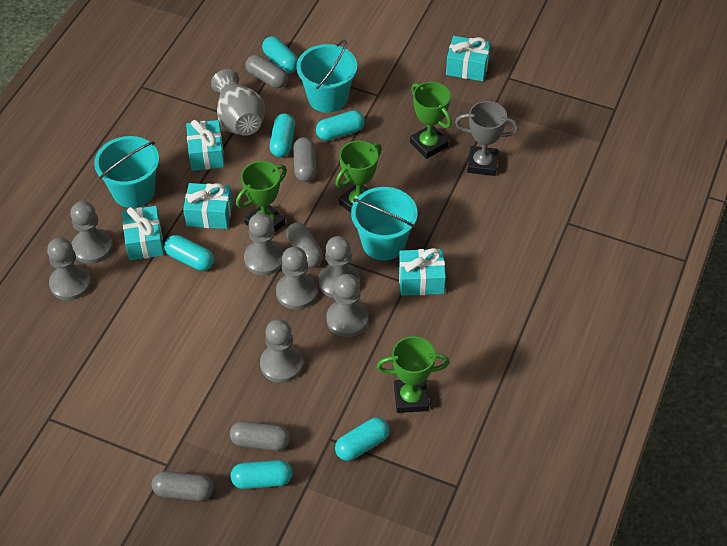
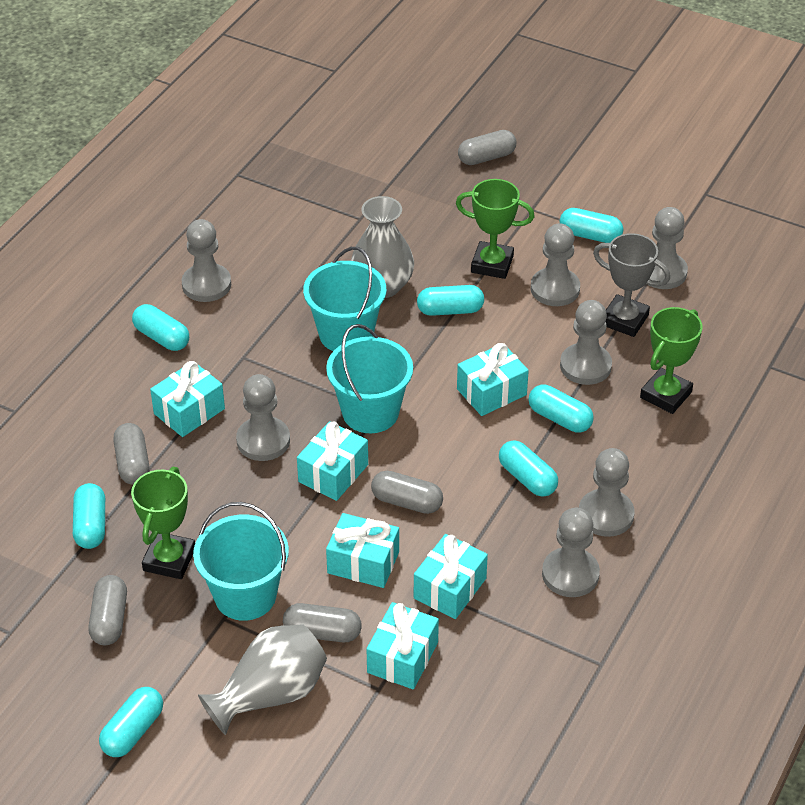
green trophy: 4 -> 3
grey vase: 1 -> 2
turquoise capsule: 6 -> 7
turquoise gift: 5 -> 6

